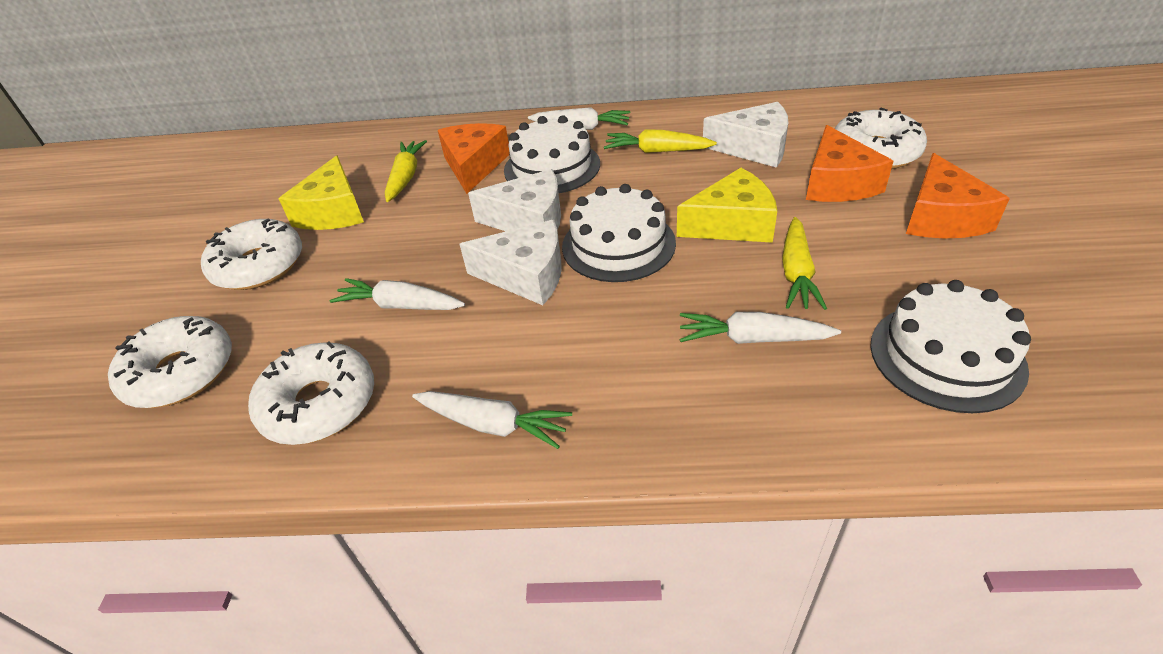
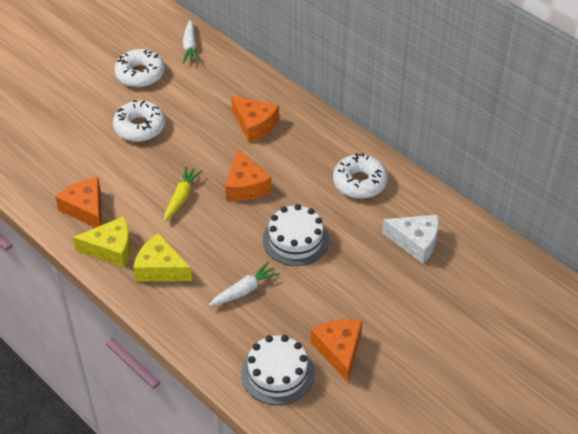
orange cheese: 3 -> 4
white cake: 3 -> 2
white carrot: 4 -> 2
white cheese: 3 -> 1
white donut: 4 -> 3
yellow carrot: 3 -> 1

